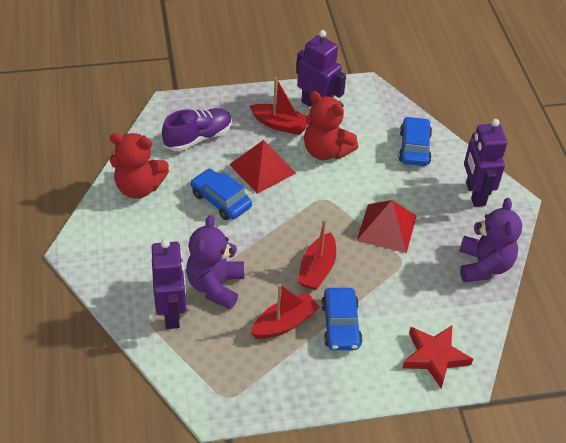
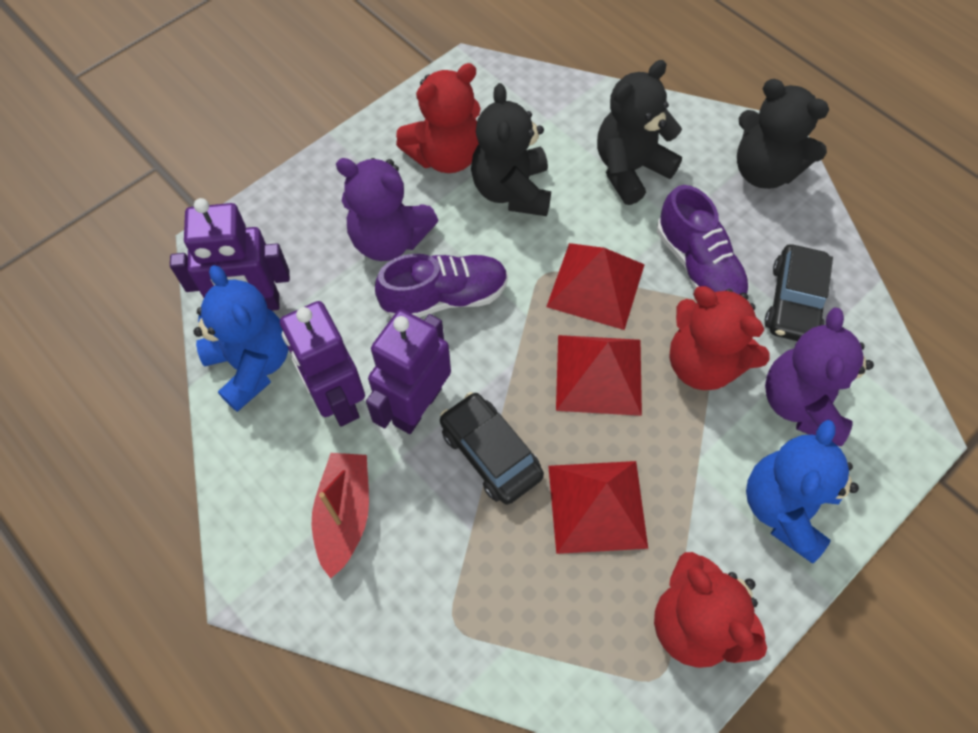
black car: 0 -> 2
black teddy bear: 0 -> 3
blue car: 3 -> 0
blue teddy bear: 0 -> 2
purple shoe: 1 -> 2
red boat: 3 -> 1
red pyramid: 2 -> 3
red star: 1 -> 0
red teddy bear: 2 -> 3

